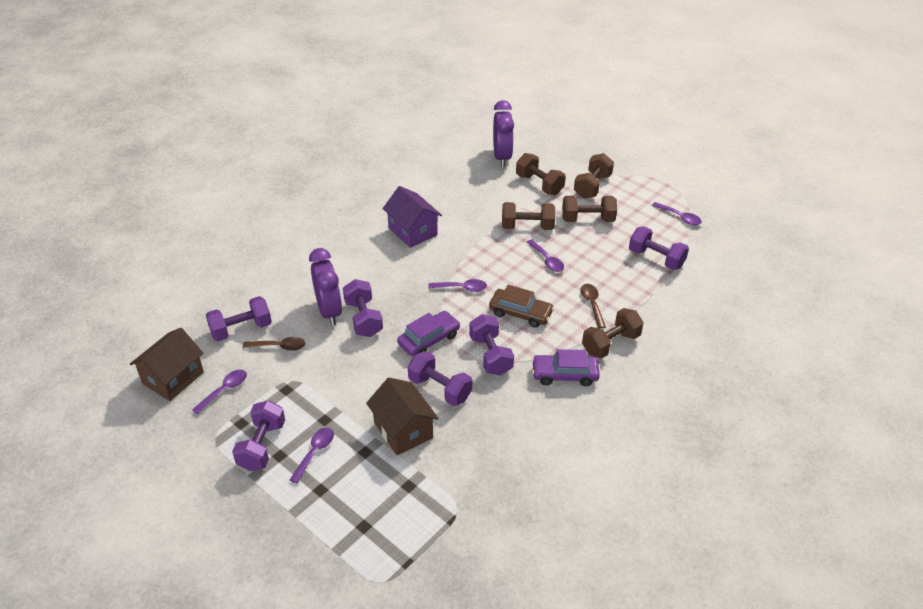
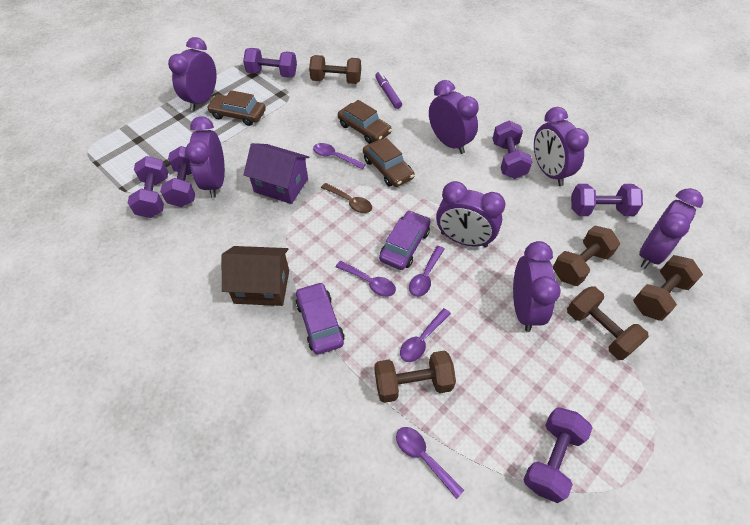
brown car: 1 -> 3
brown house: 2 -> 1
brown spoon: 2 -> 1
purple clock: 2 -> 7
purple marker: 0 -> 1

